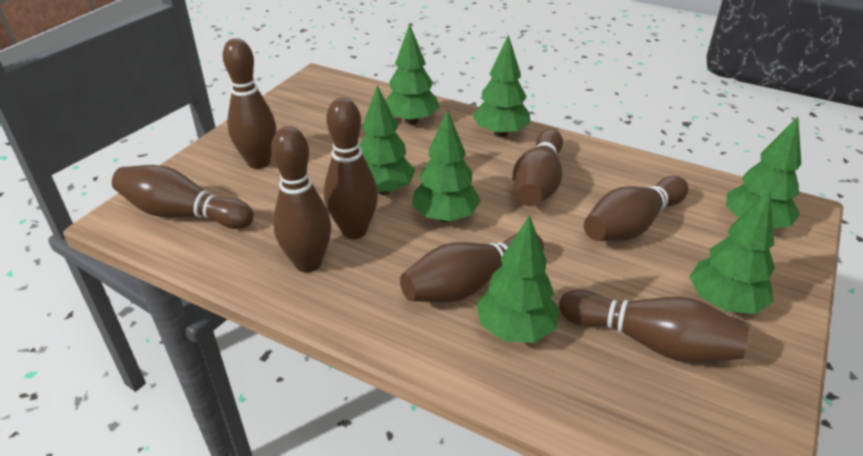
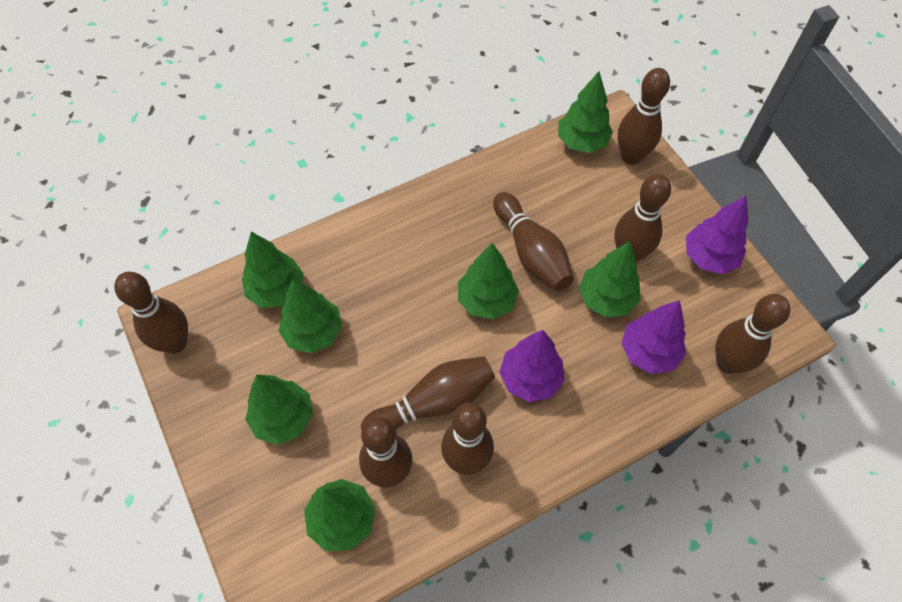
purple tree: 0 -> 3

